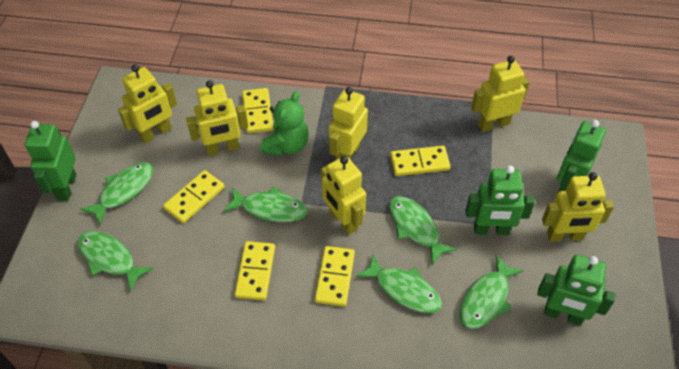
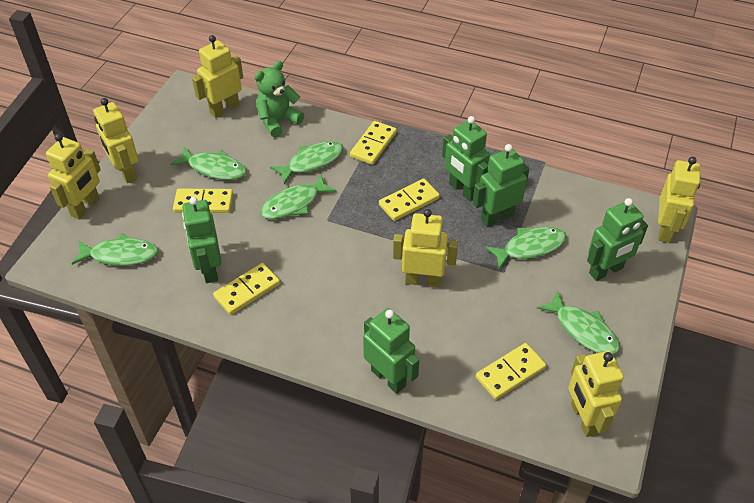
green robot: 4 -> 5

